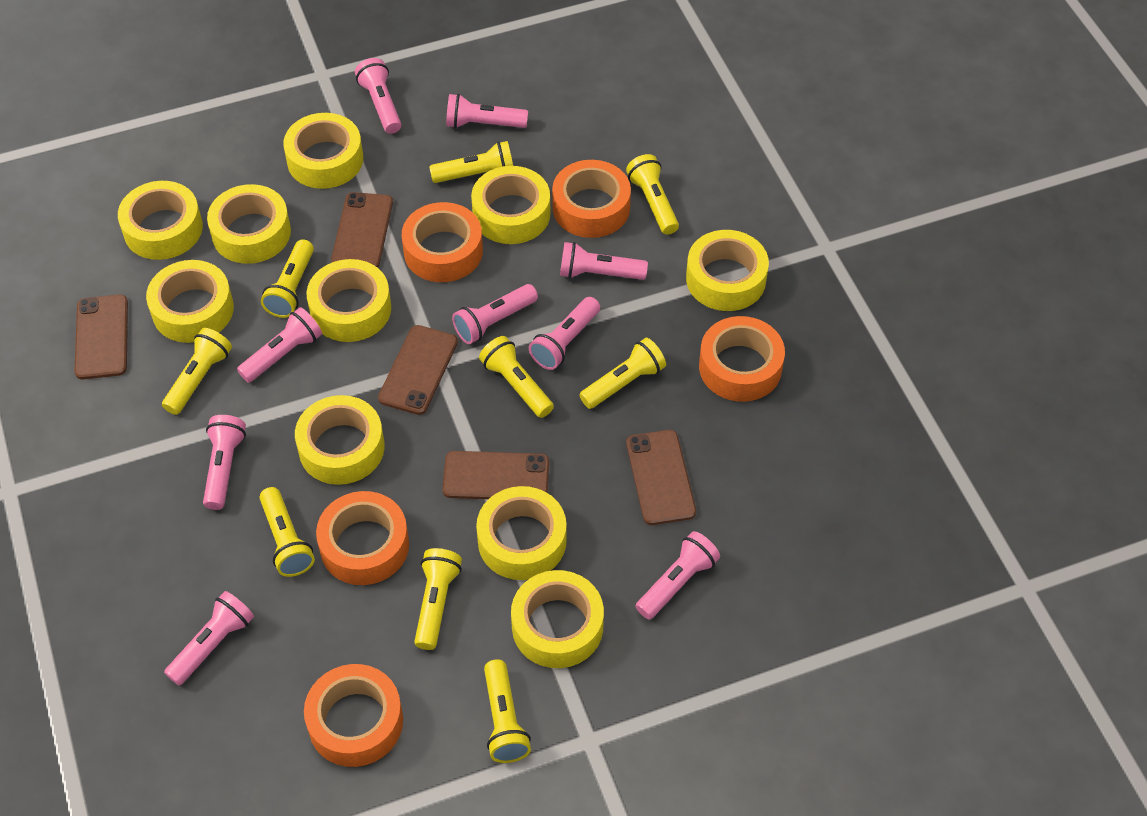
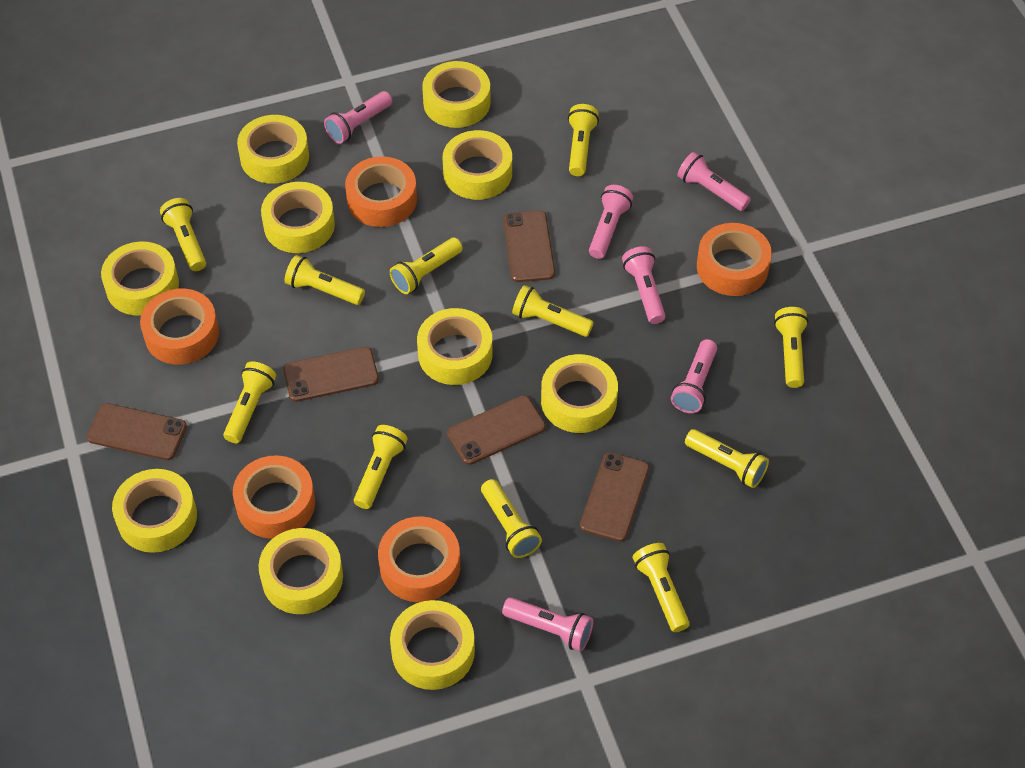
pink flashlight: 9 -> 6
yellow flashlight: 9 -> 11

